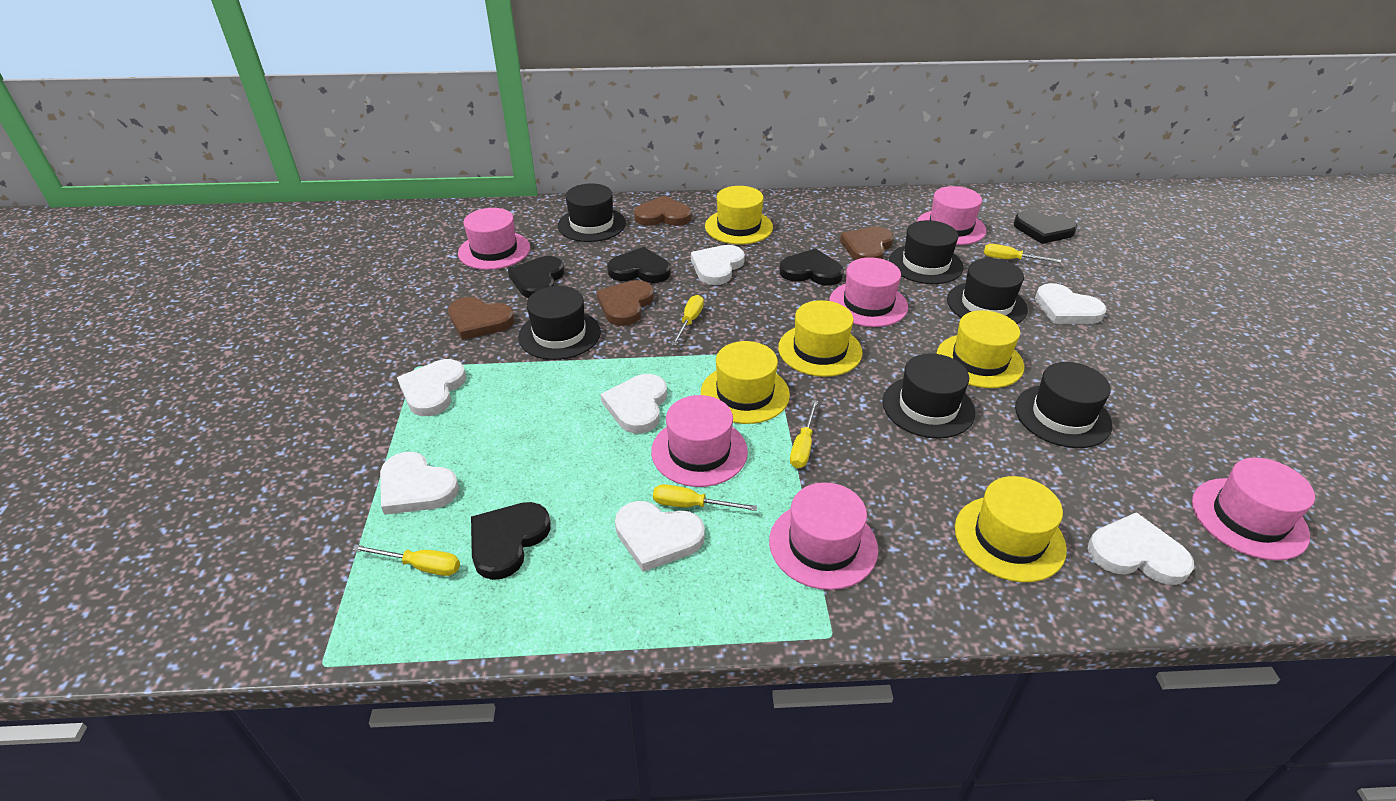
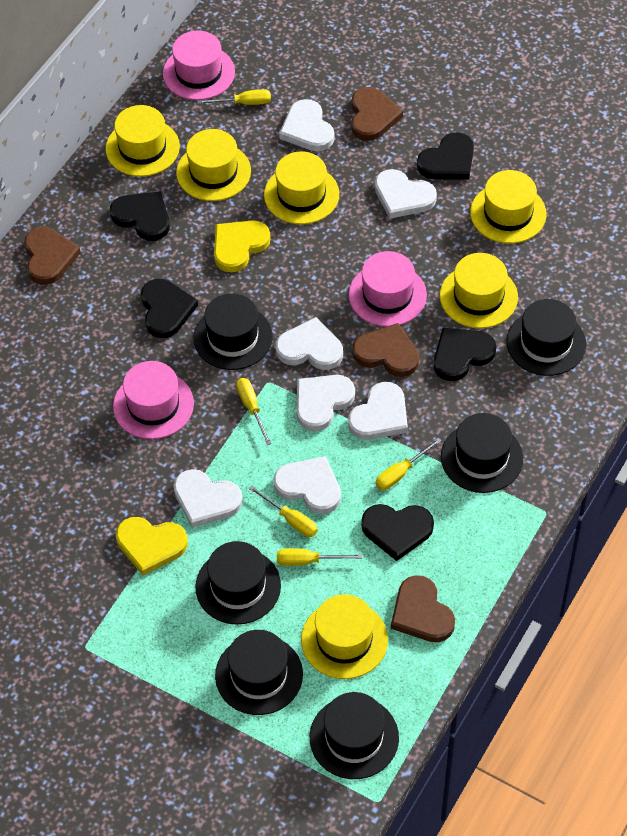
pink hat: 6 -> 3
yellow hat: 5 -> 6
yellow heart: 0 -> 2

